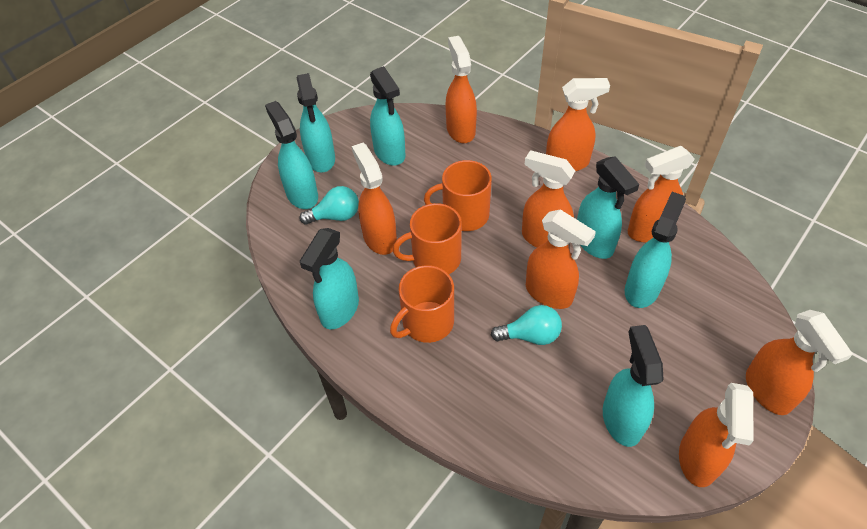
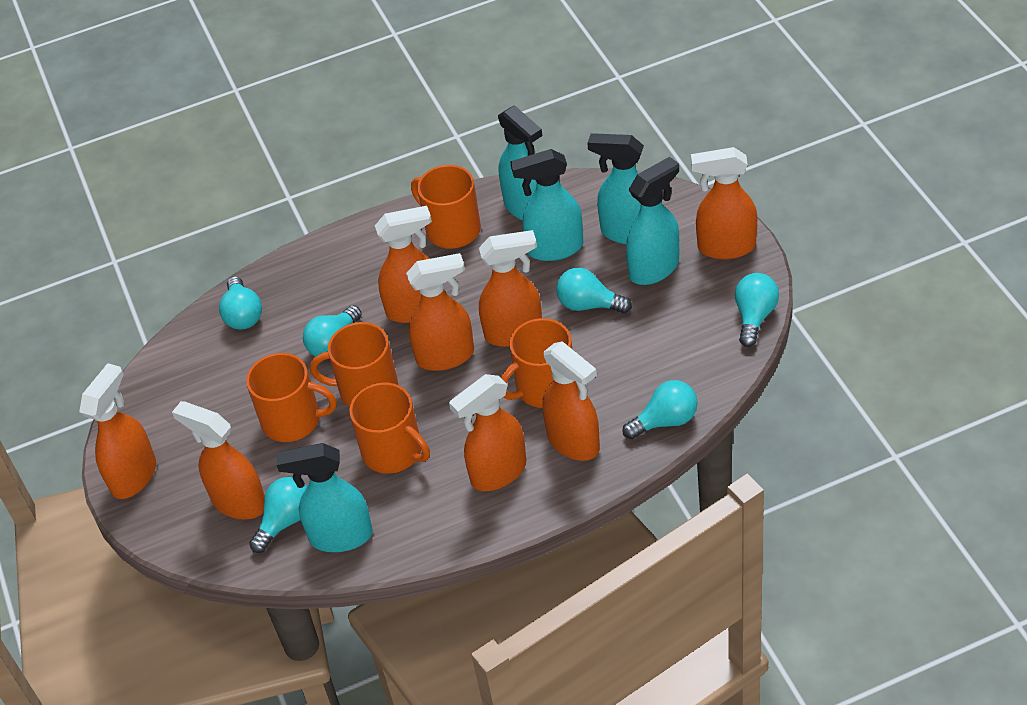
orange mug: 3 -> 5
turquoise light bulb: 2 -> 6
turquoise spray bottle: 7 -> 5

